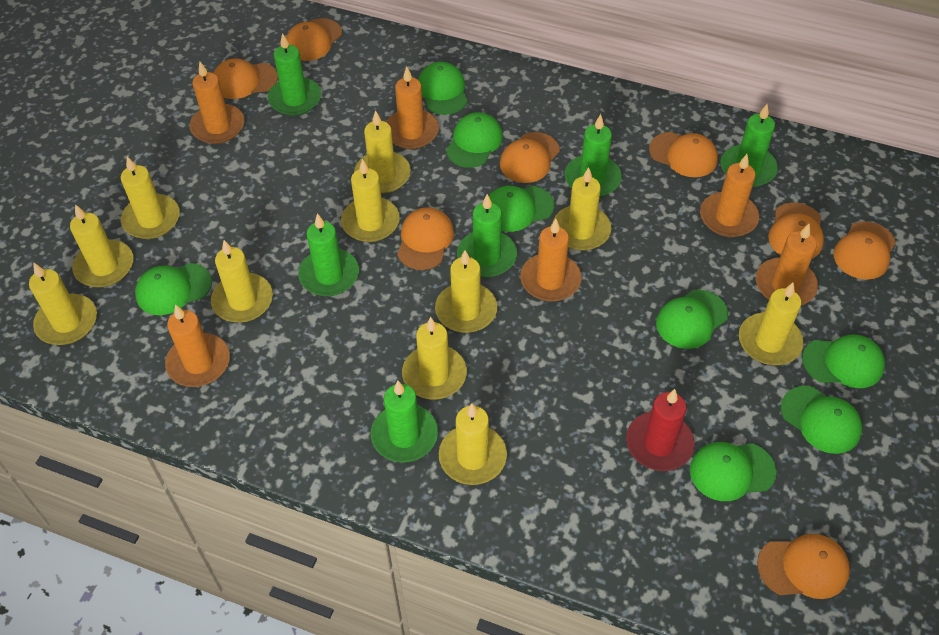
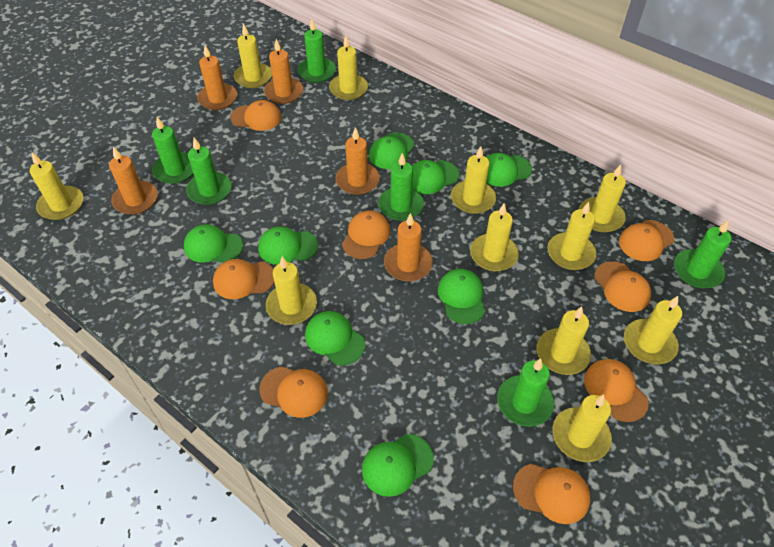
orange candle: 6 -> 5
red candle: 1 -> 0

